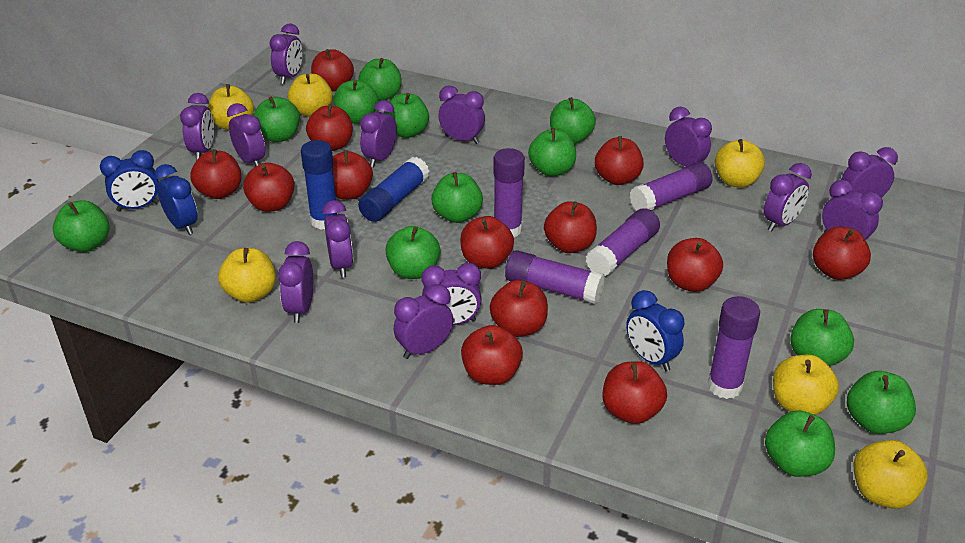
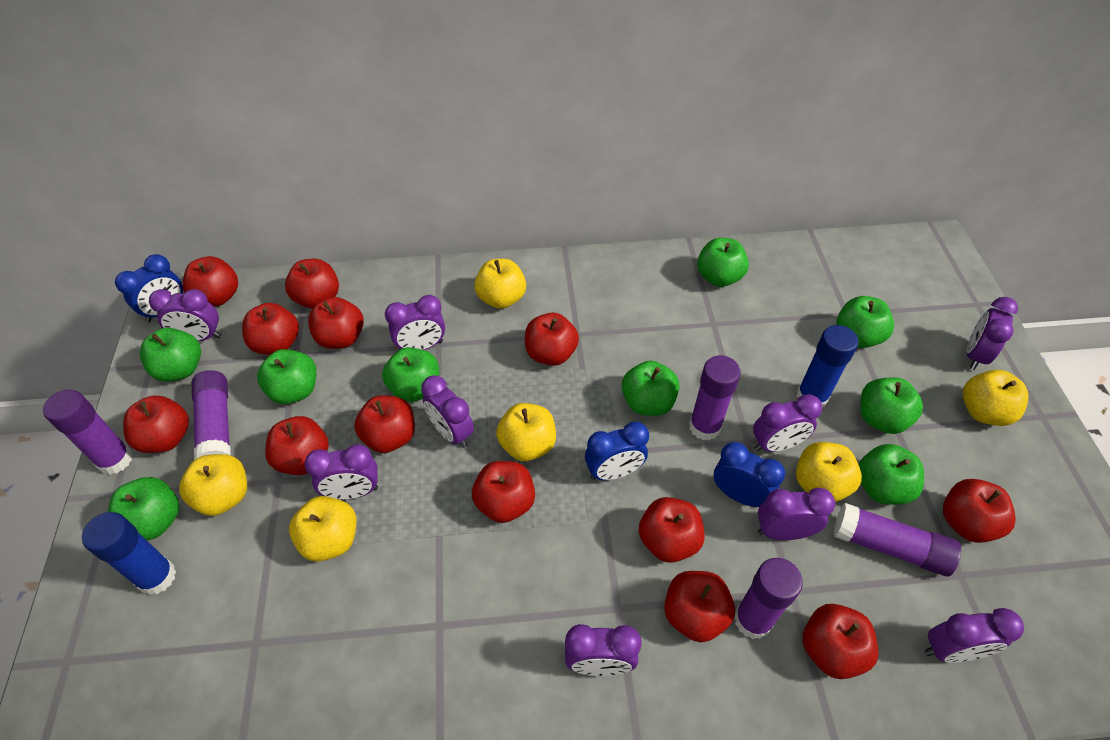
green apple: 12 -> 9
purple clock: 13 -> 9

